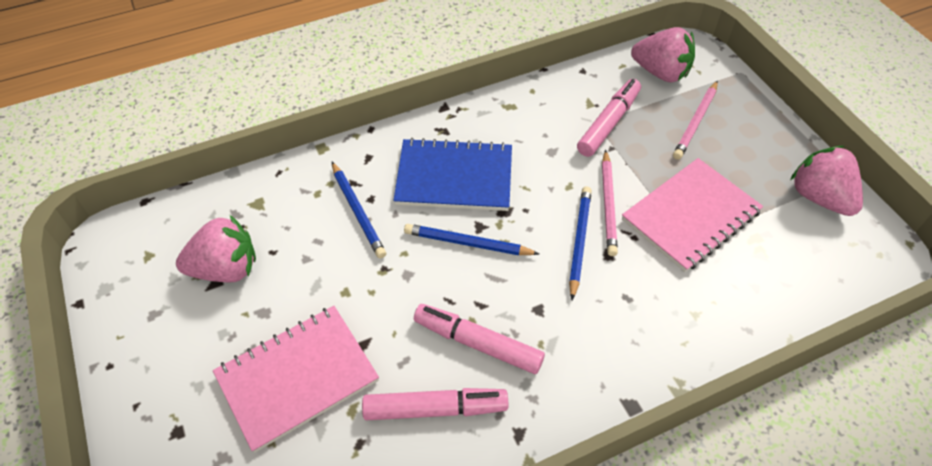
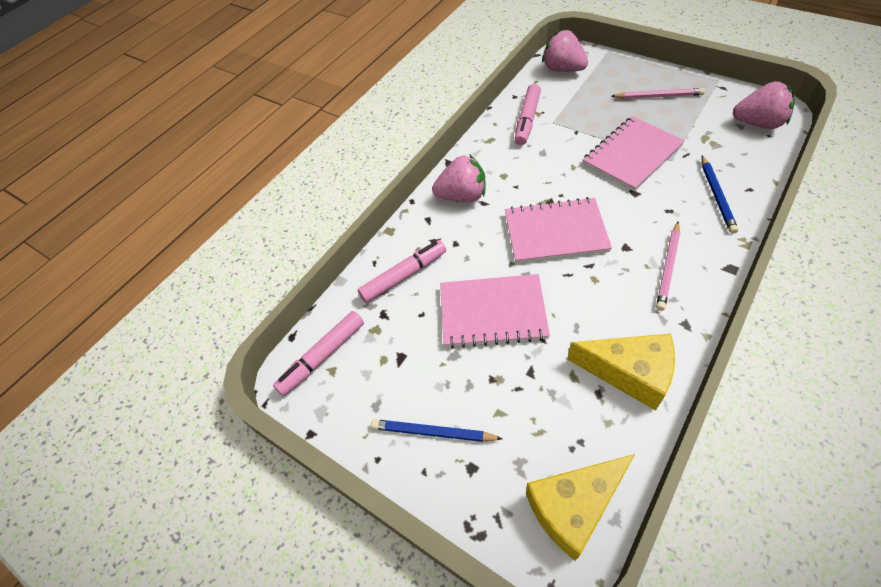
blue notebook: 1 -> 0
blue pencil: 3 -> 2
pink notebook: 2 -> 3
yellow cheese: 0 -> 2

